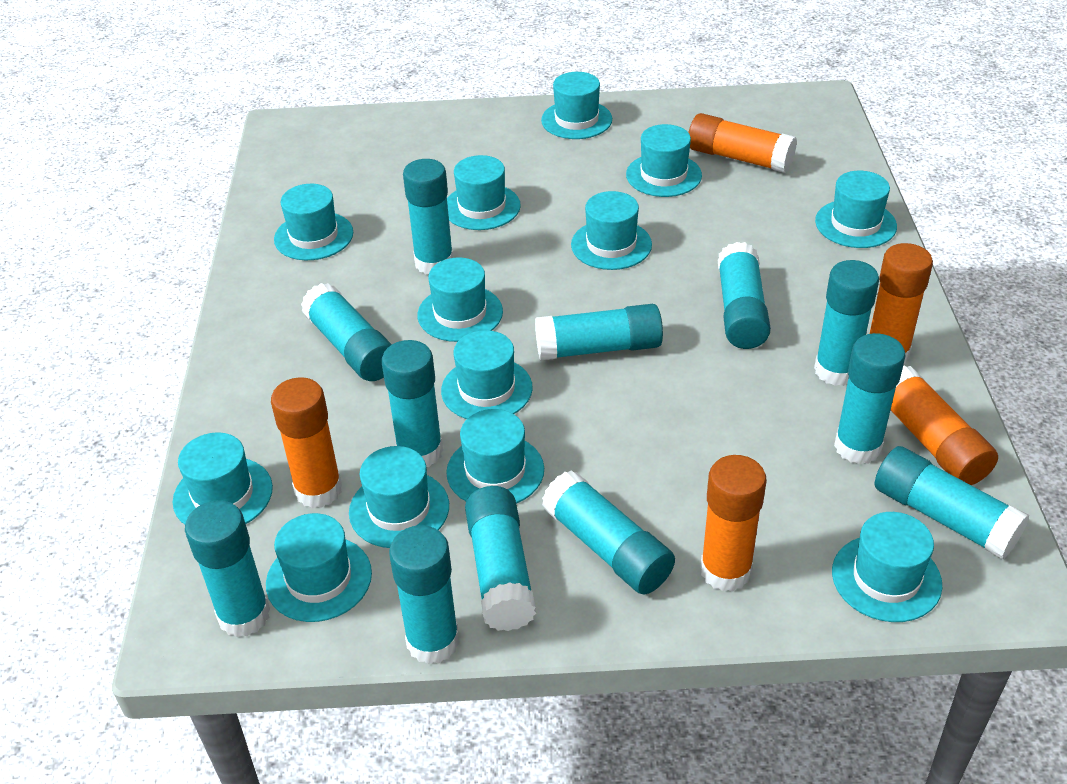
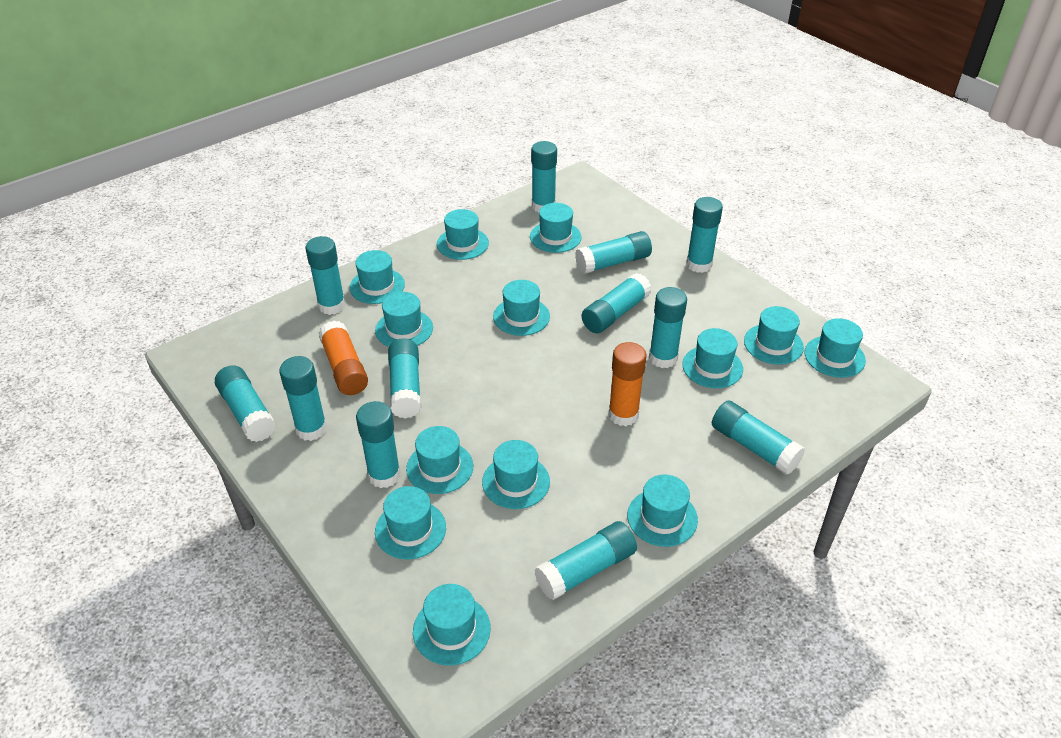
orange glue stick: 5 -> 2

